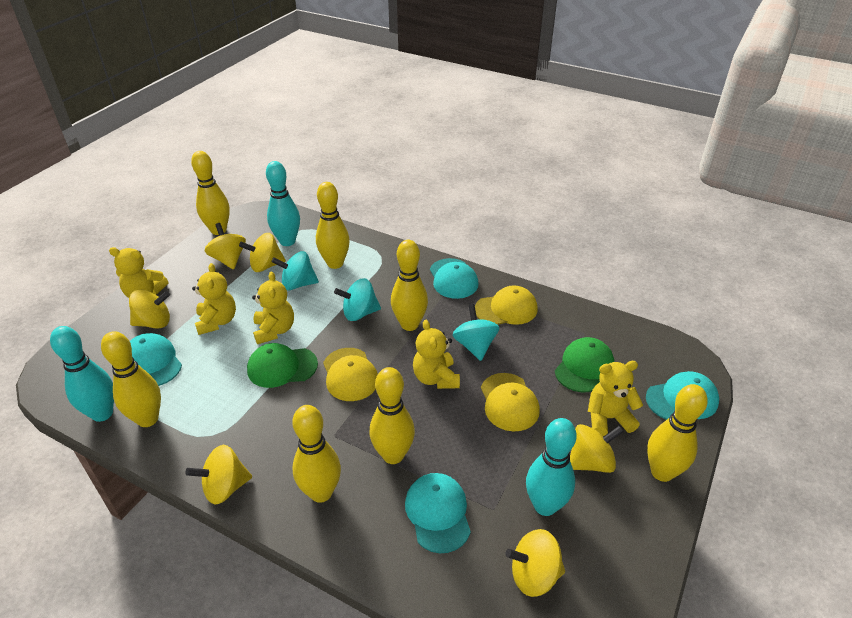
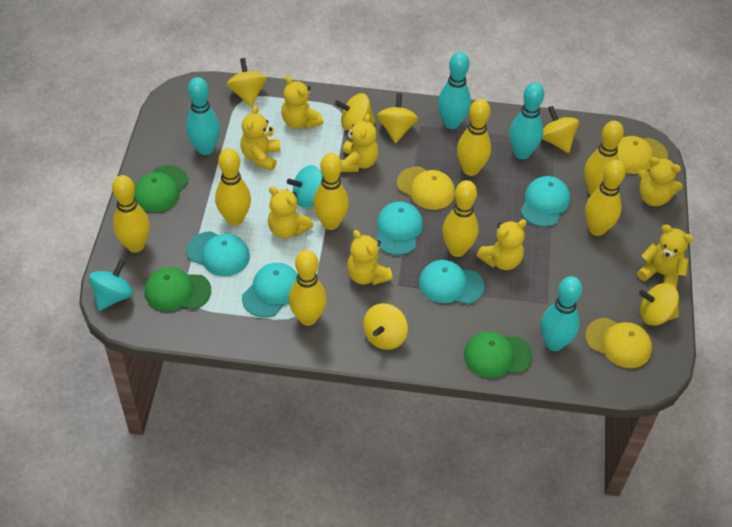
green cap: 2 -> 3
turquoise bowling pin: 3 -> 4
turquoise cap: 4 -> 5
turquoise spinning top: 3 -> 2
yellow bowling pin: 7 -> 8
yellow teddy bear: 5 -> 8

